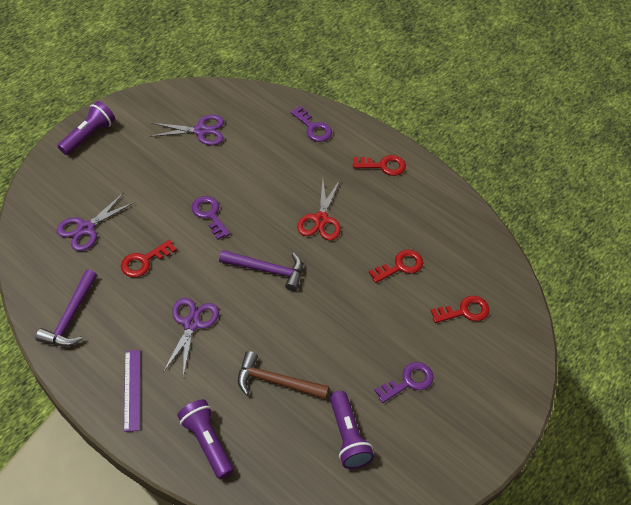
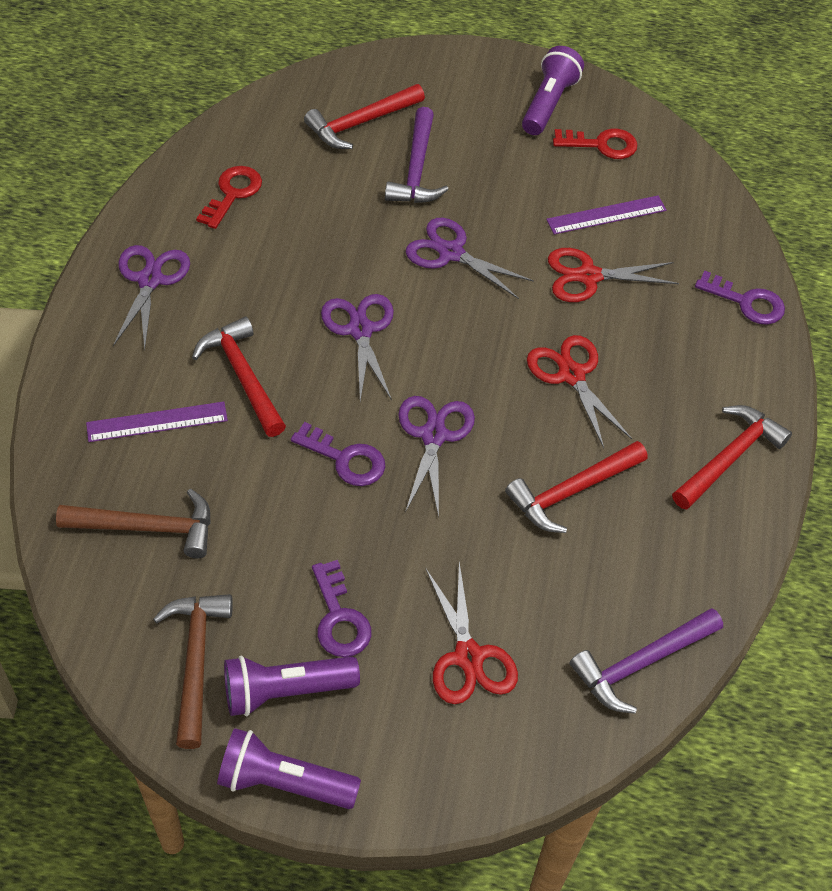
brown hammer: 1 -> 2
purple ruler: 1 -> 2
purple scissors: 3 -> 4
red hammer: 0 -> 4
red key: 4 -> 2
red scissors: 1 -> 3

